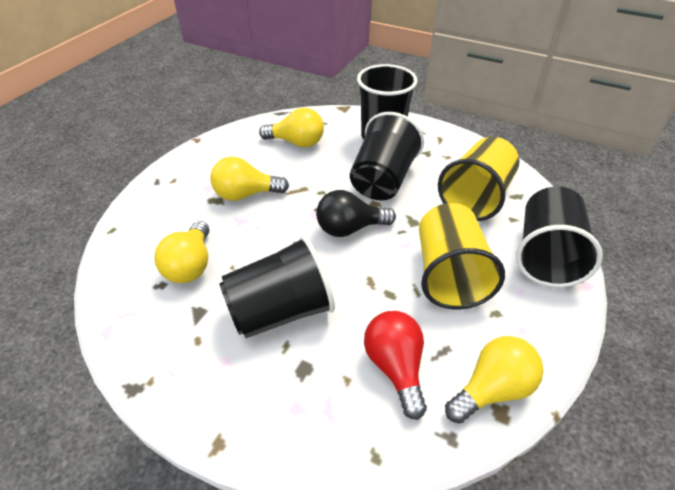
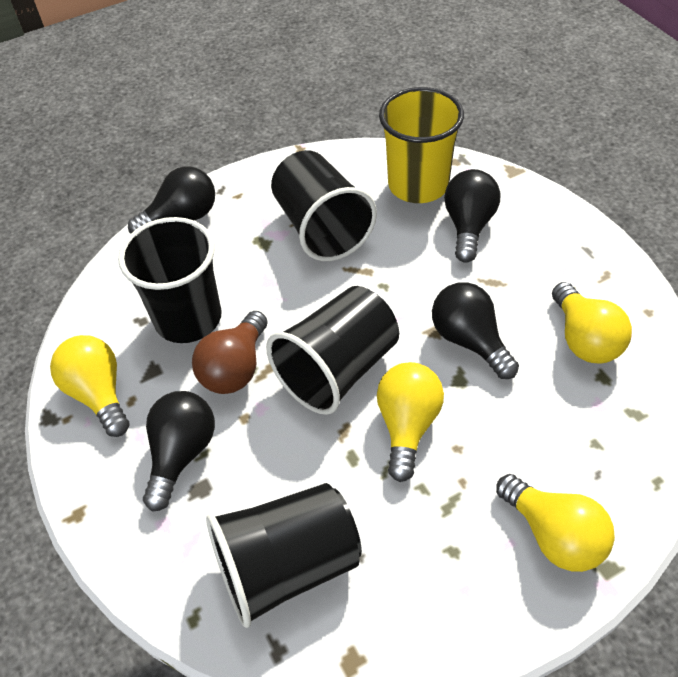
black light bulb: 1 -> 4
brown light bulb: 0 -> 1
red light bulb: 1 -> 0
yellow cup: 2 -> 1

